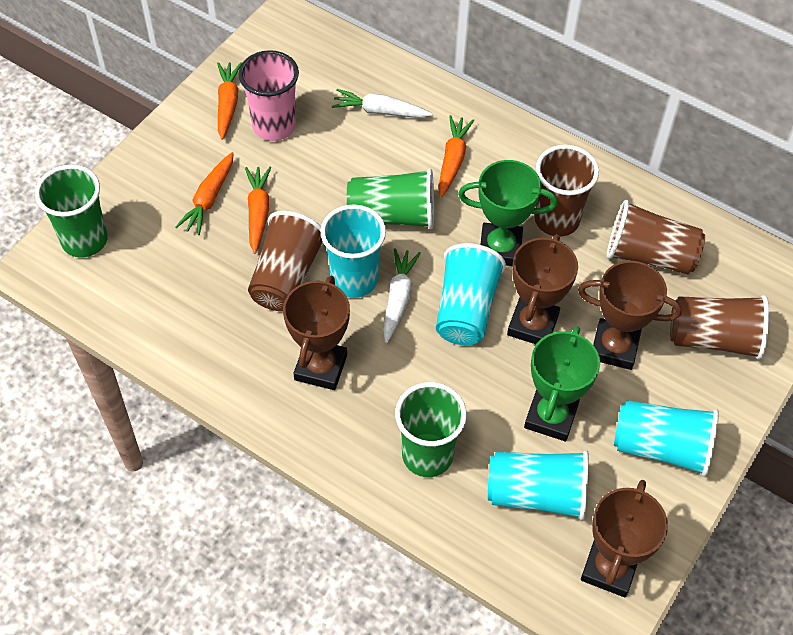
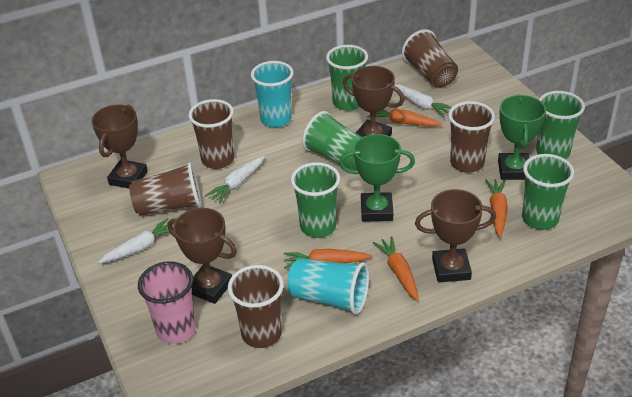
brown cup: 4 -> 5
green cup: 3 -> 5
turquoise cup: 4 -> 2
white carrot: 2 -> 3

